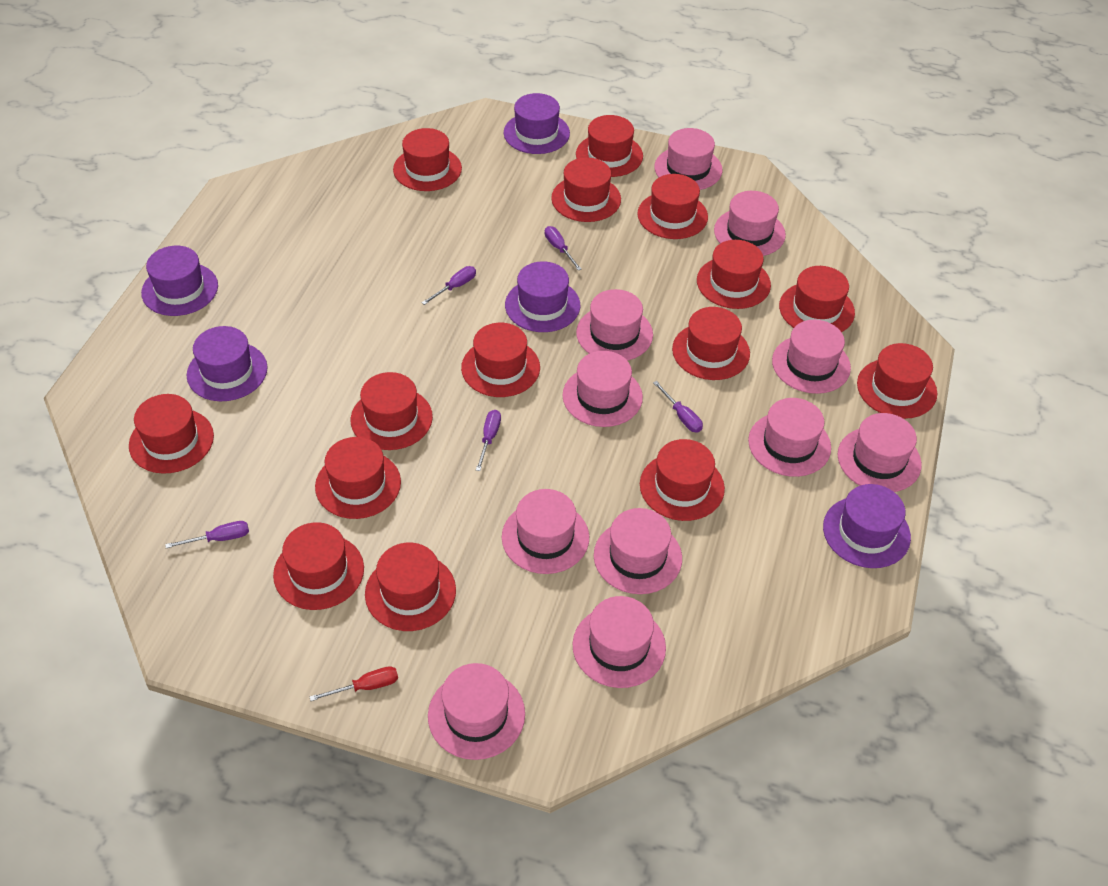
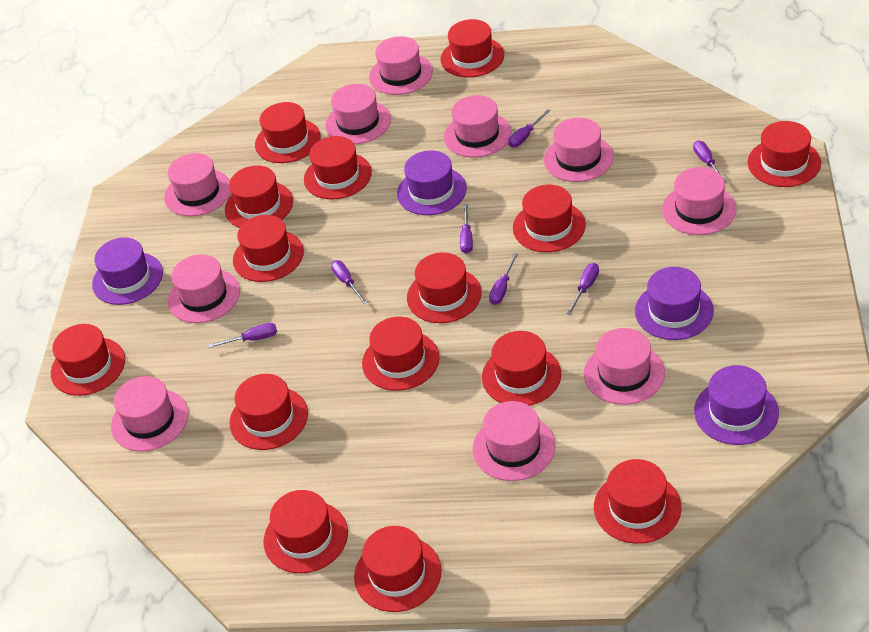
pink hat: 11 -> 10
purple hat: 5 -> 4
purple screwdriver: 5 -> 7
red screwdriver: 1 -> 0

